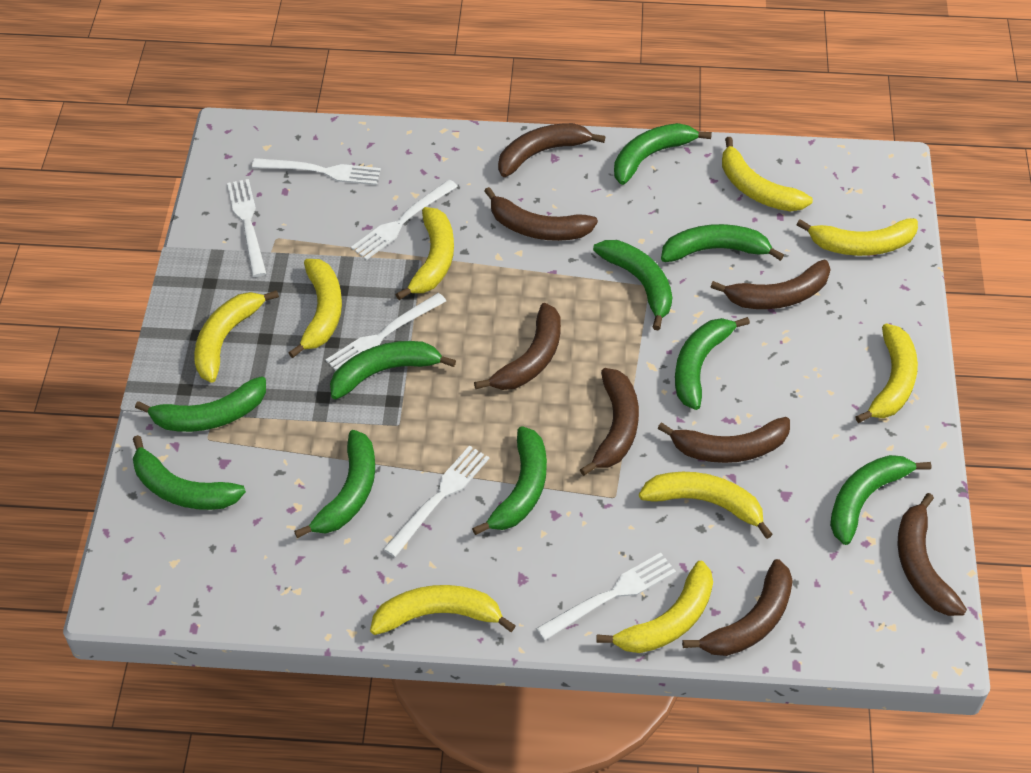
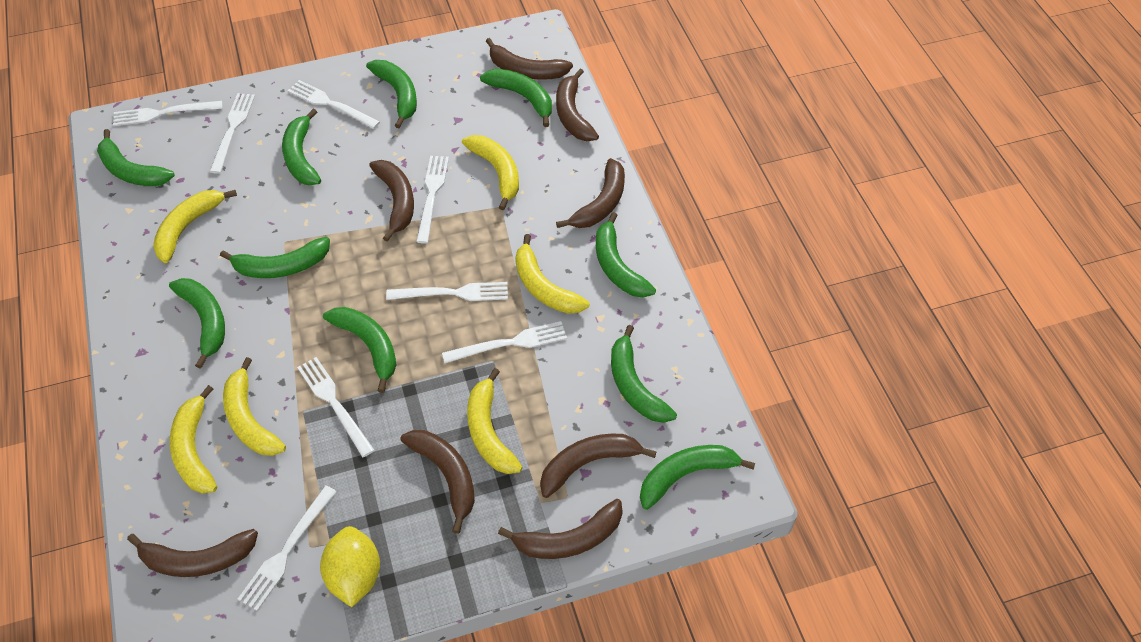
white fork: 6 -> 8
yellow banana: 9 -> 6
yellow lemon: 0 -> 1

